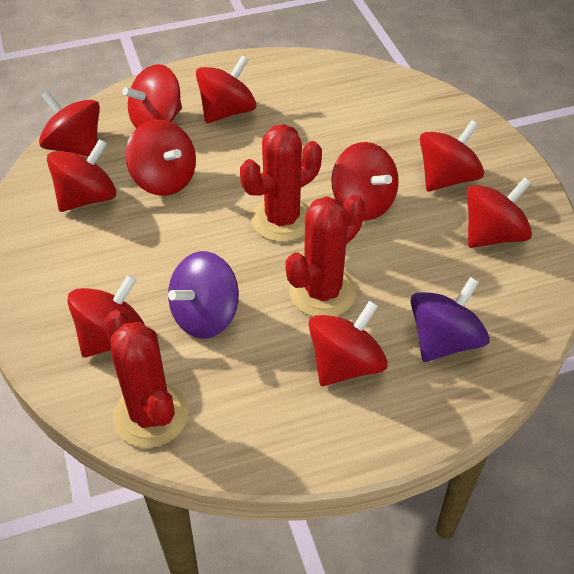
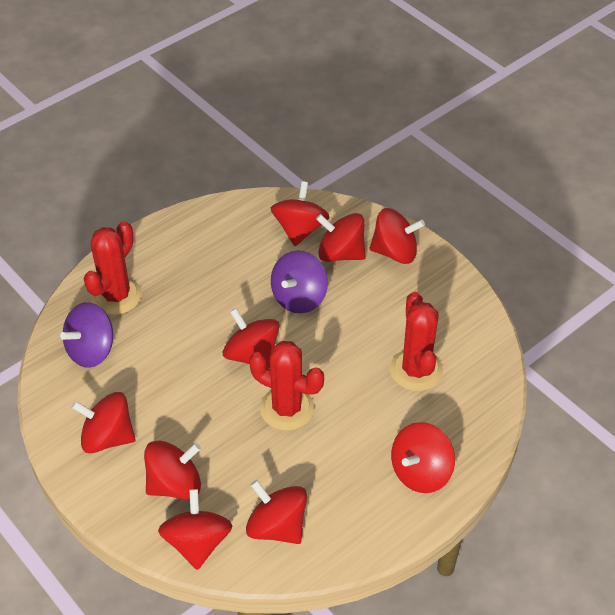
red spinning top: 10 -> 9

